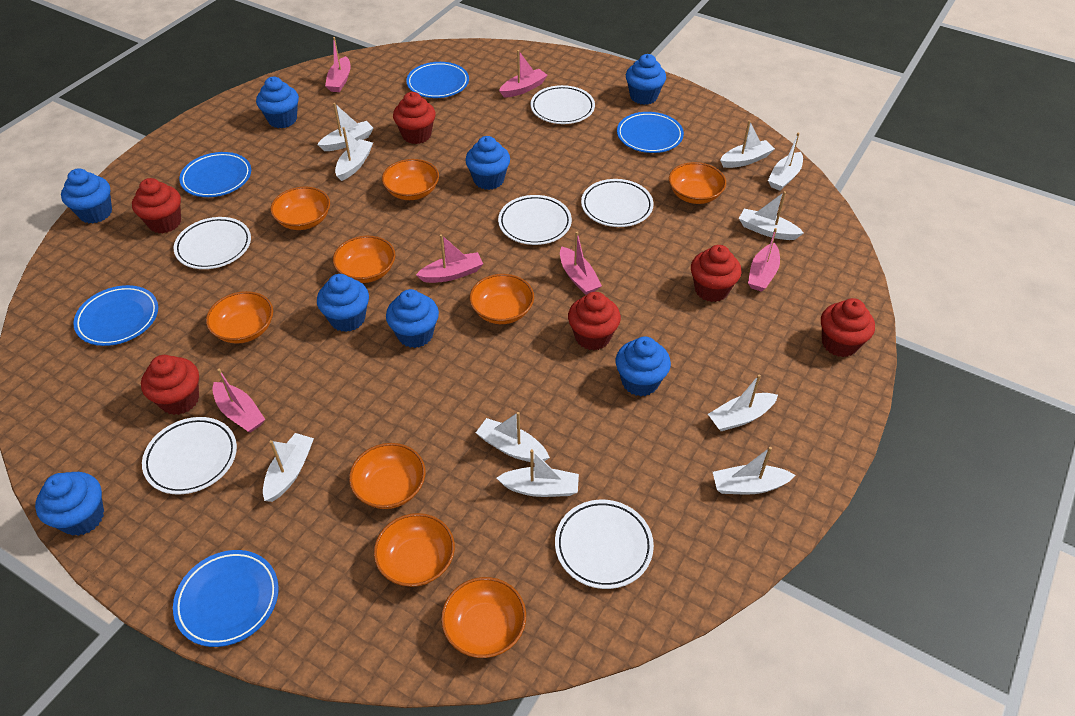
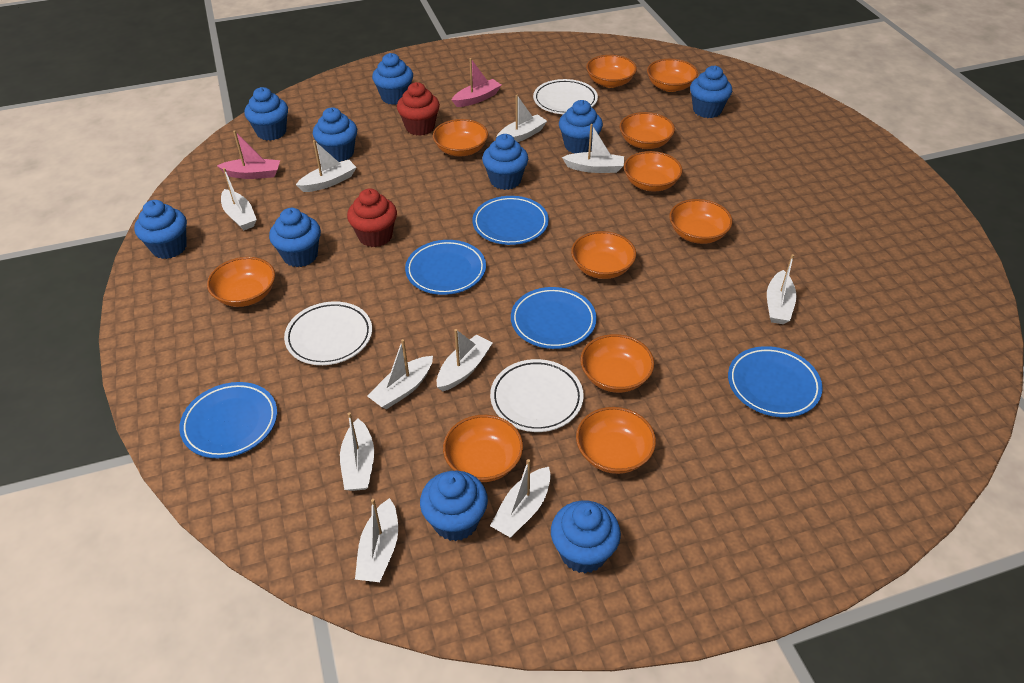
blue cupcake: 8 -> 10
orange bowl: 9 -> 11
pink boat: 6 -> 2
red cupcake: 6 -> 2
white plate: 6 -> 3

